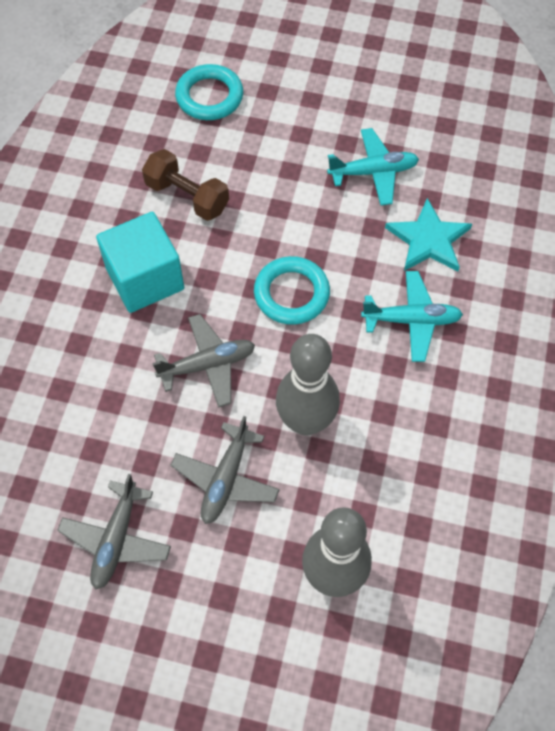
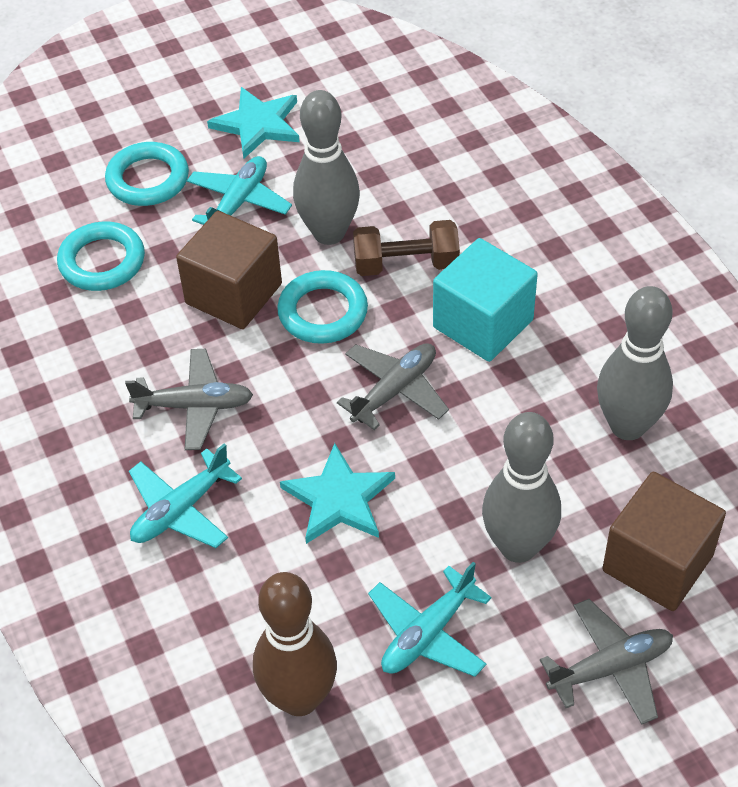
brown bowling pin: 0 -> 1
brown cube: 0 -> 2
grey bowling pin: 2 -> 3
turquoise plane: 2 -> 3
turquoise ring: 2 -> 3
turquoise star: 1 -> 2

